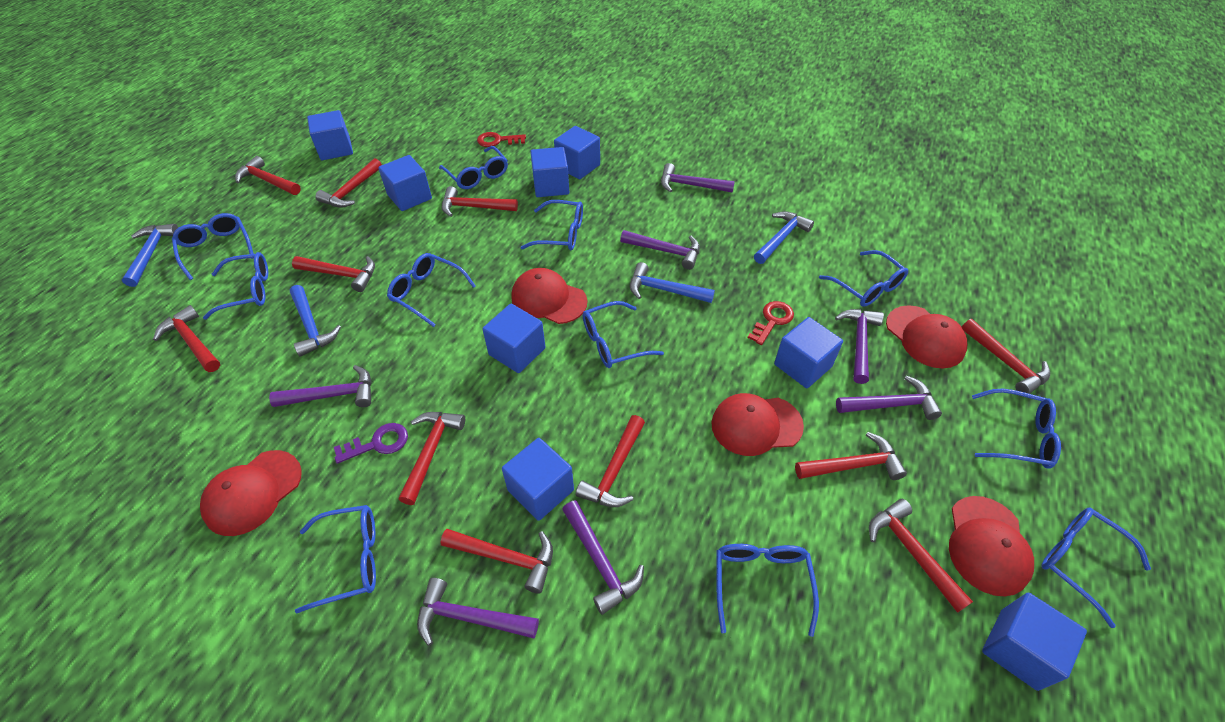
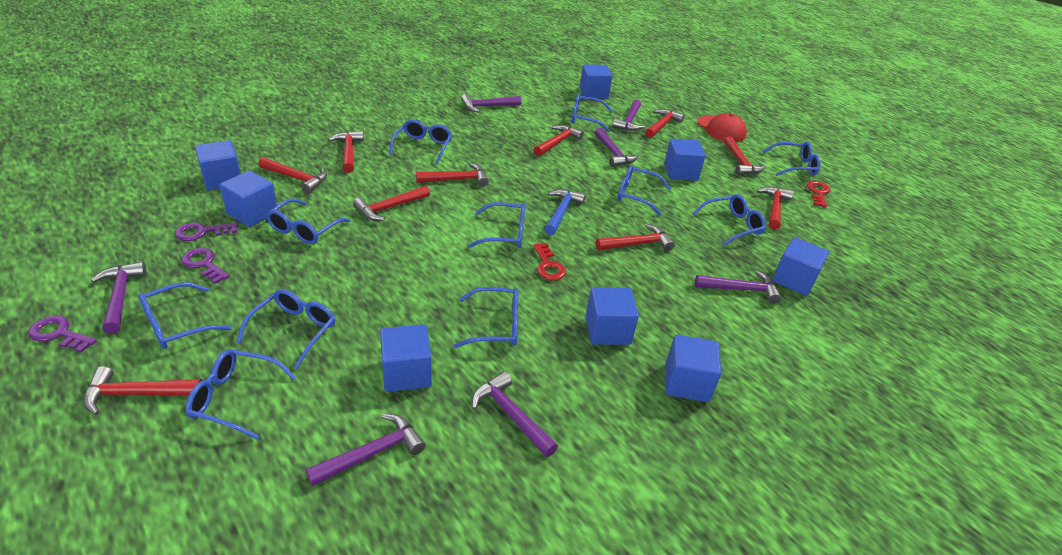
blue hammer: 4 -> 1
purple key: 1 -> 3
red cap: 5 -> 1
red hammer: 11 -> 10

